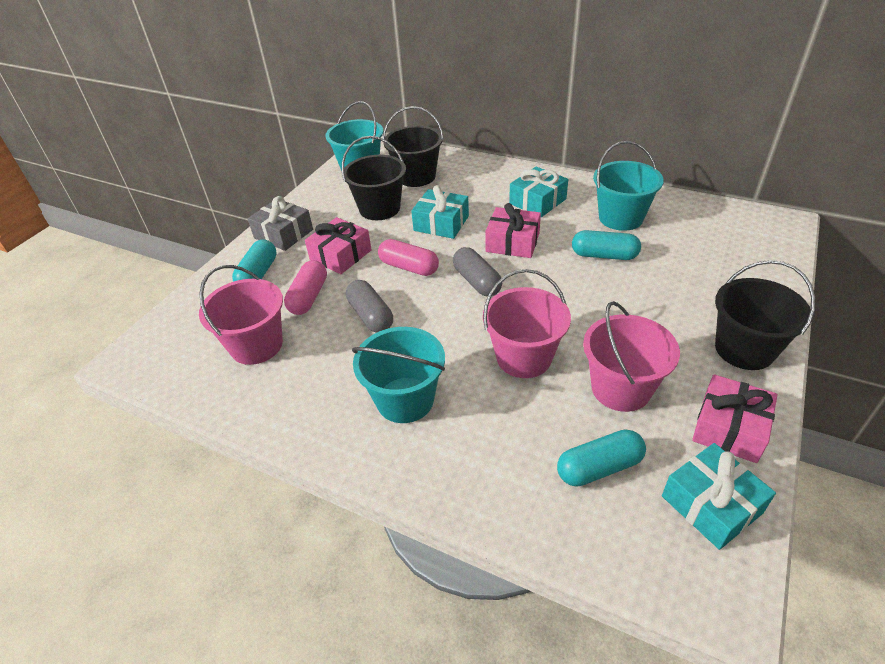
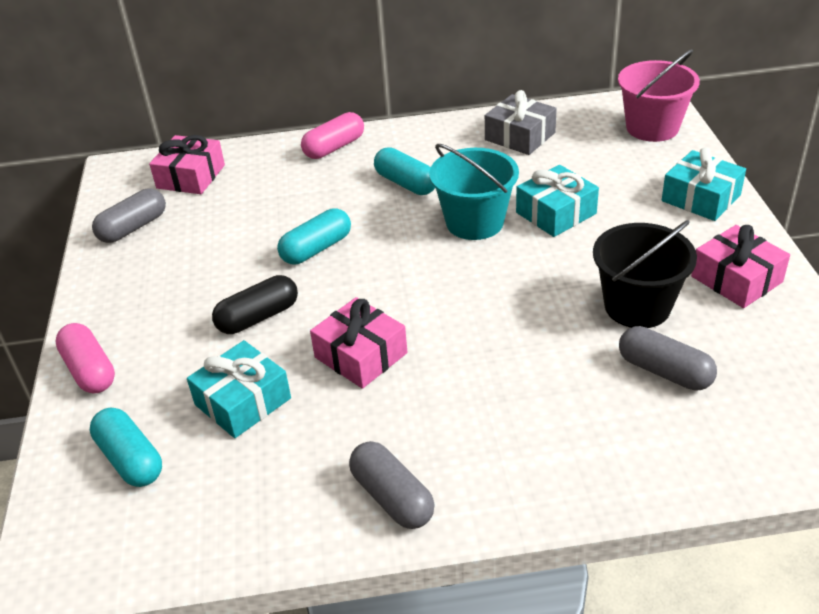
black bucket: 3 -> 1
black capsule: 0 -> 1
grey capsule: 2 -> 3
pink bucket: 3 -> 1
turquoise bucket: 3 -> 1

